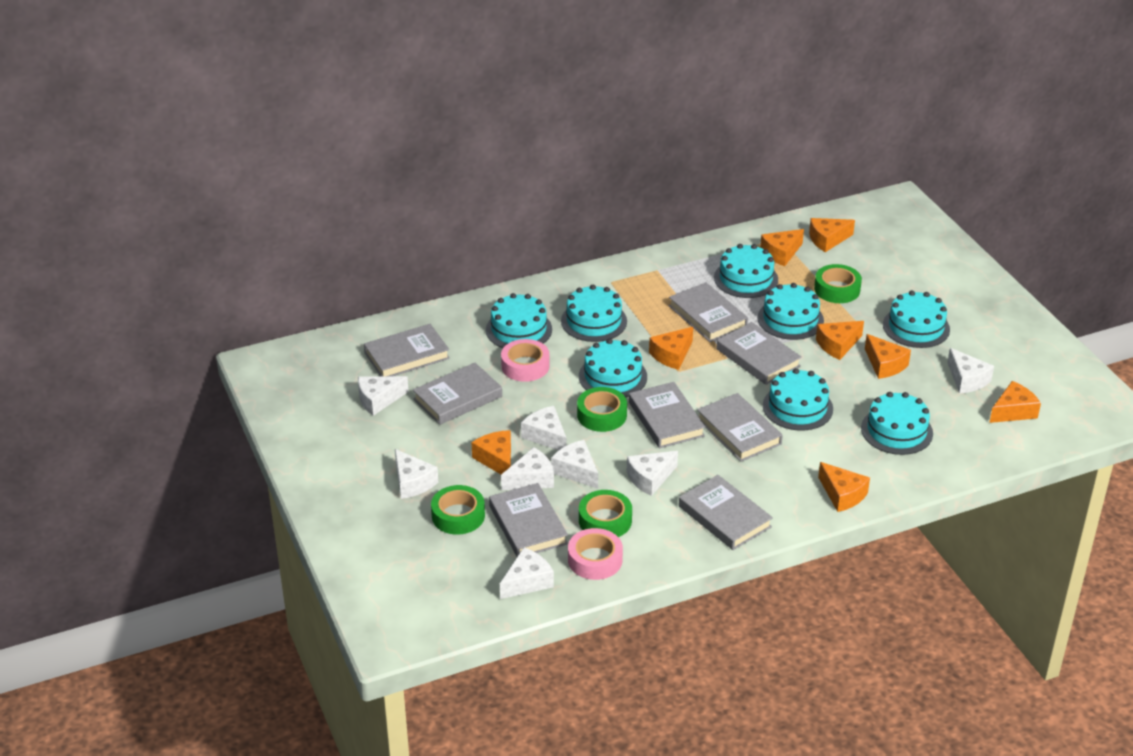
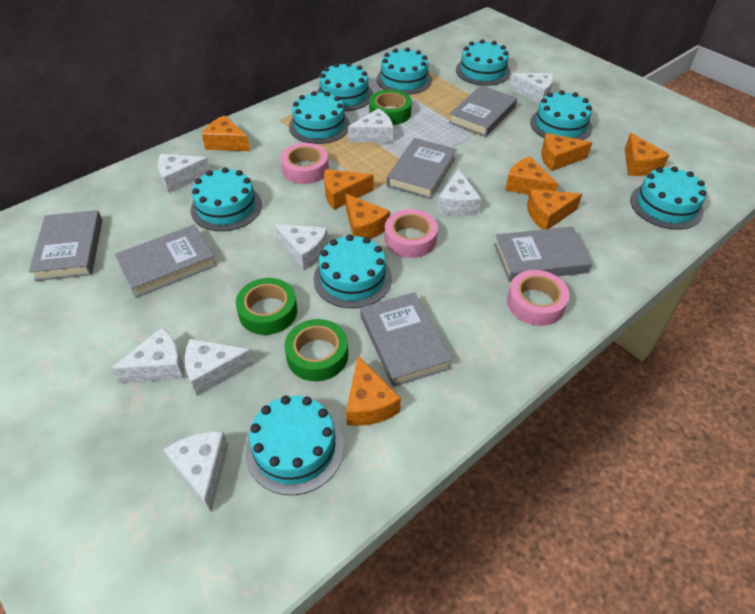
green tape: 4 -> 3
grey book: 8 -> 6
pink tape: 2 -> 3
turquoise cake: 8 -> 9

